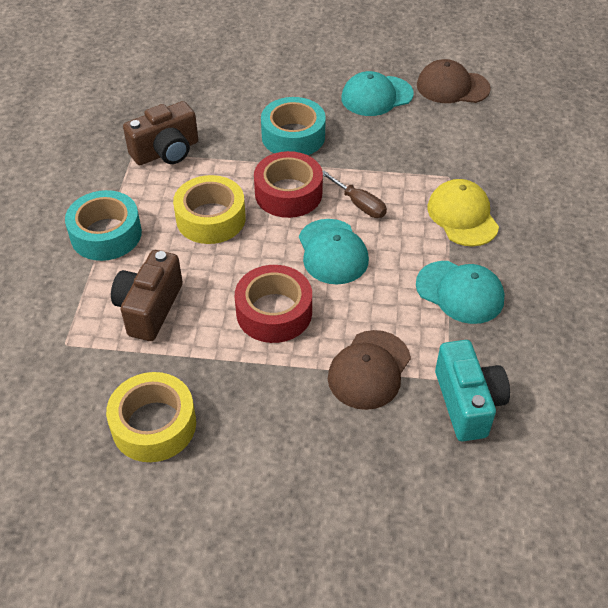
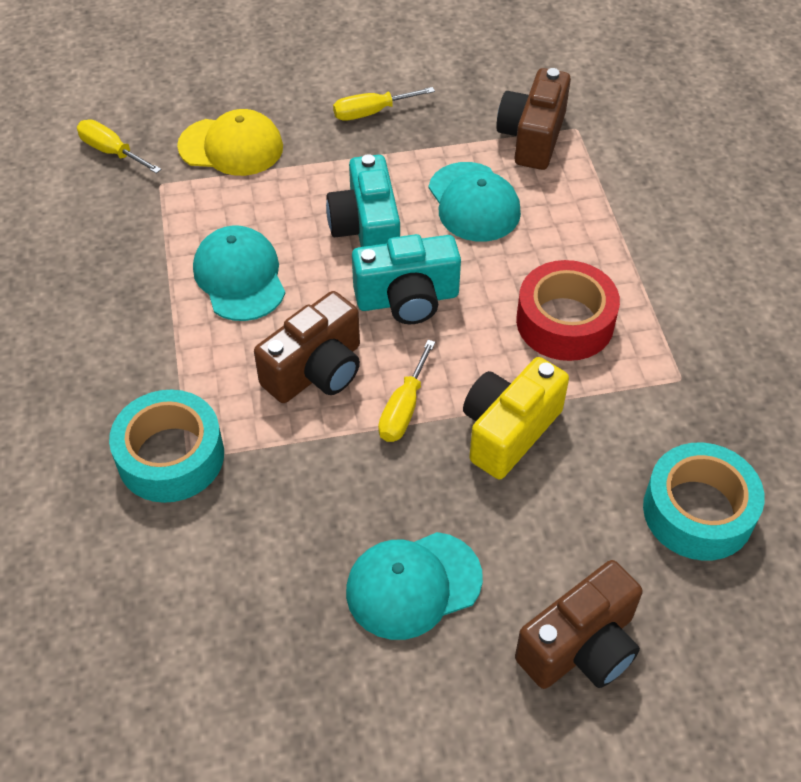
brown camera: 2 -> 3
brown cap: 2 -> 0
brown screwdriver: 1 -> 0
red tape: 2 -> 1
turquoise camera: 1 -> 2
yellow camera: 0 -> 1
yellow screwdriver: 0 -> 3
yellow tape: 2 -> 0

